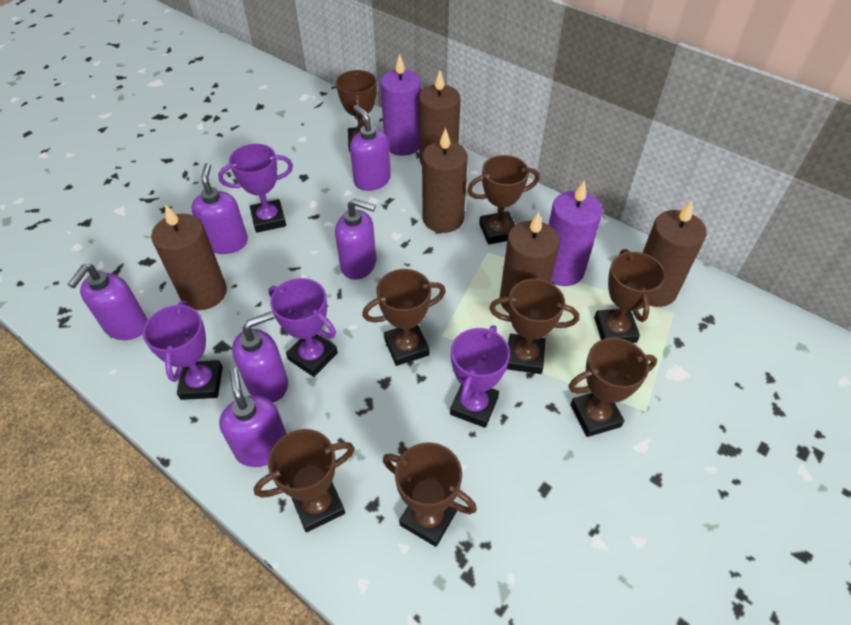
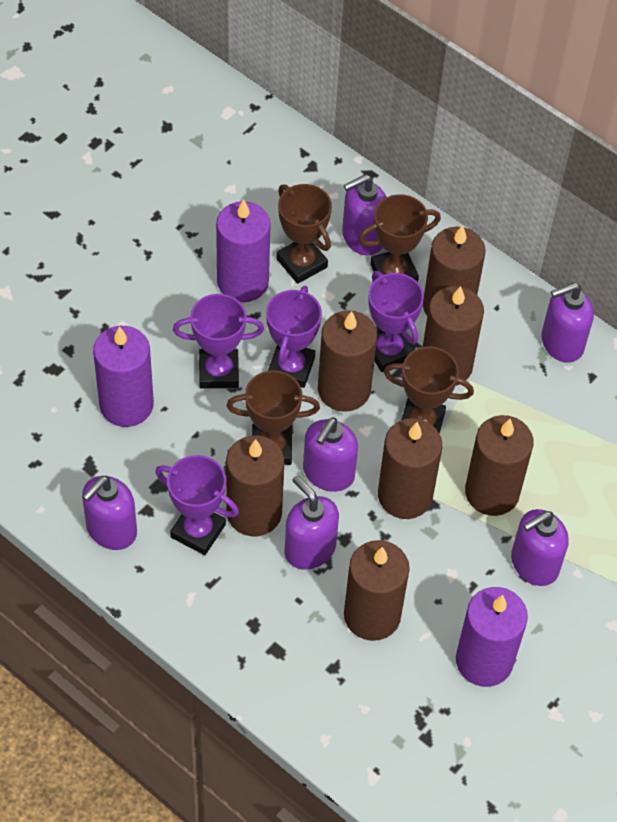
brown candle: 5 -> 7
brown trophy: 8 -> 4
purple candle: 2 -> 3

